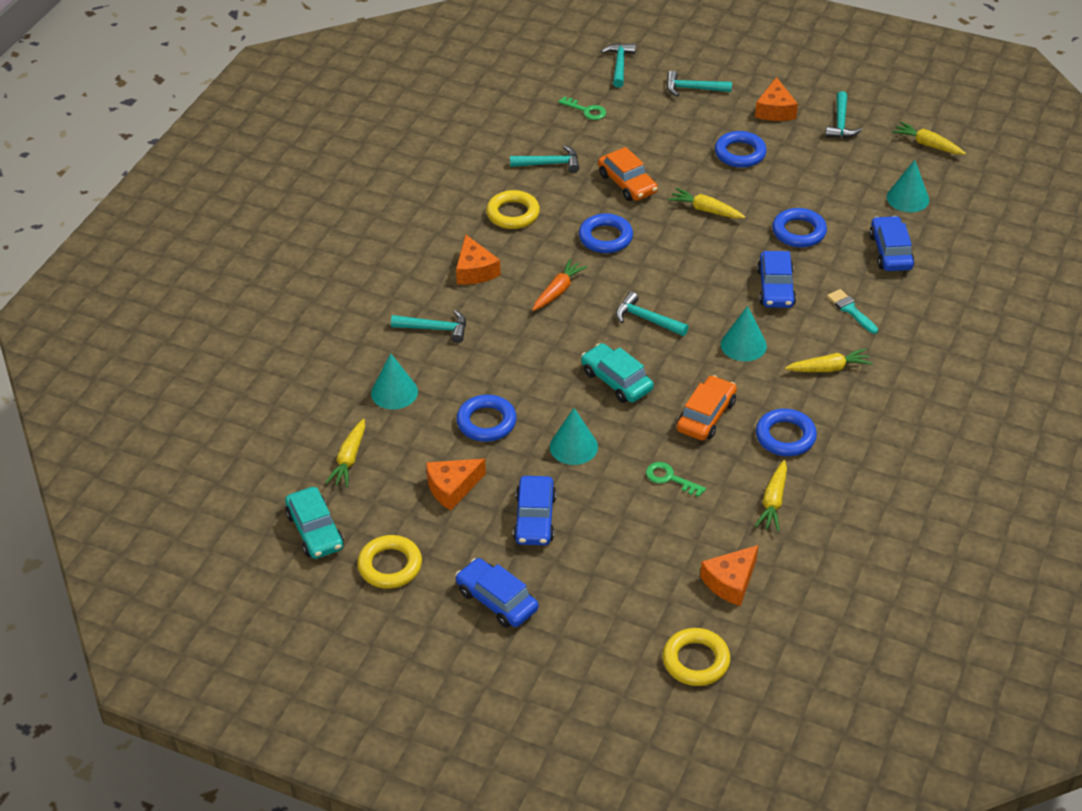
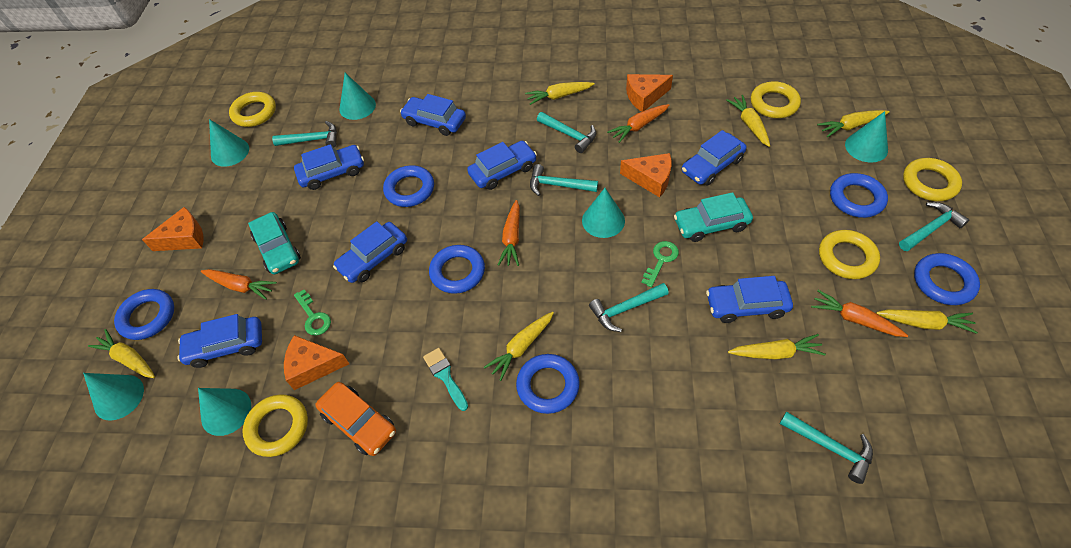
blue car: 4 -> 7
blue ring: 5 -> 6
orange car: 2 -> 1
orange carrot: 1 -> 4
turquoise cone: 4 -> 6
yellow carrot: 5 -> 7
yellow ring: 3 -> 5

